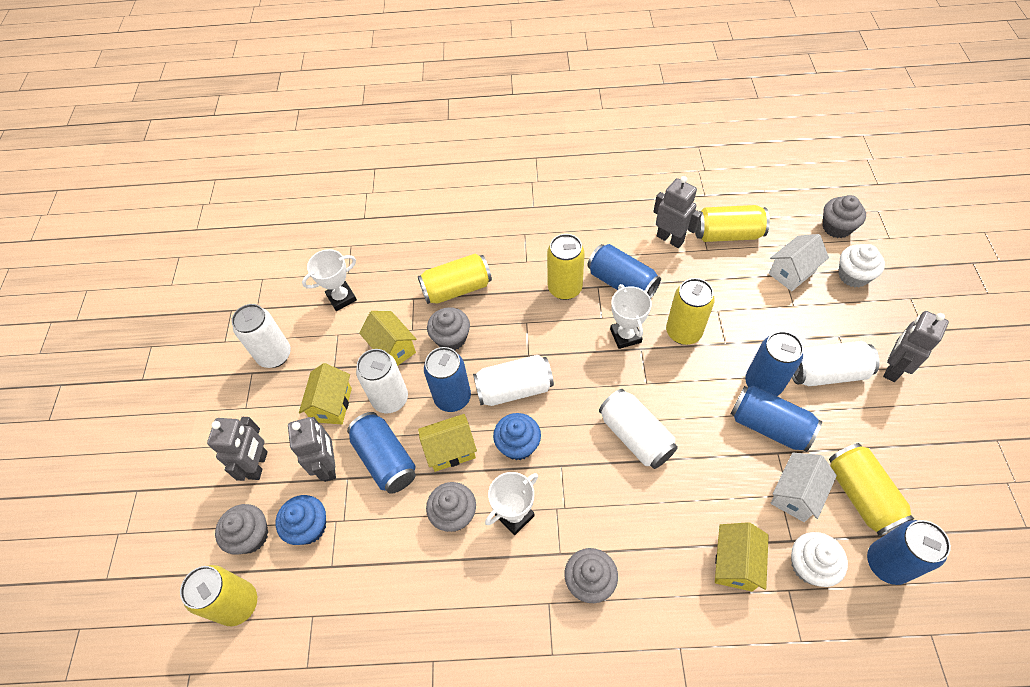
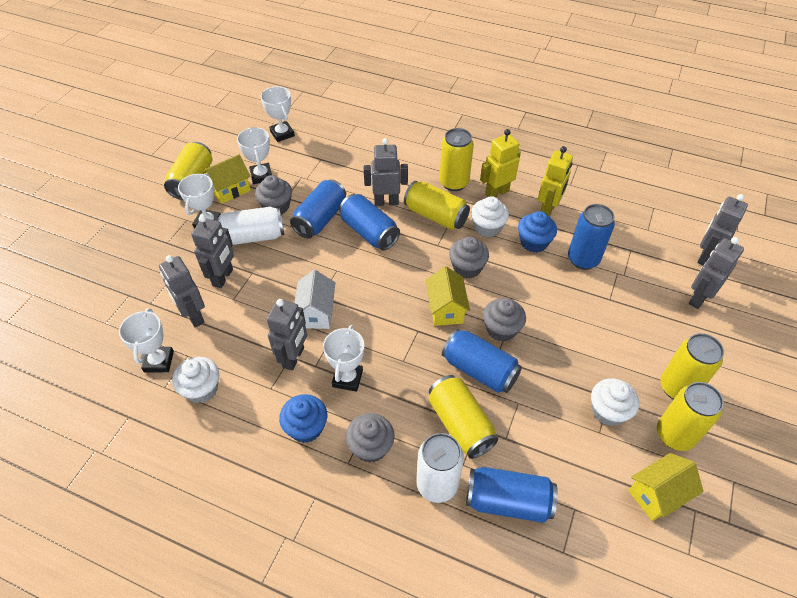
blue can: 6 -> 5
grey cupcake: 5 -> 4
grey robot: 4 -> 6
white can: 5 -> 2
white cupcake: 2 -> 3
white house: 2 -> 1
white trophy: 3 -> 5
yellow house: 4 -> 3
yellow robot: 0 -> 2

